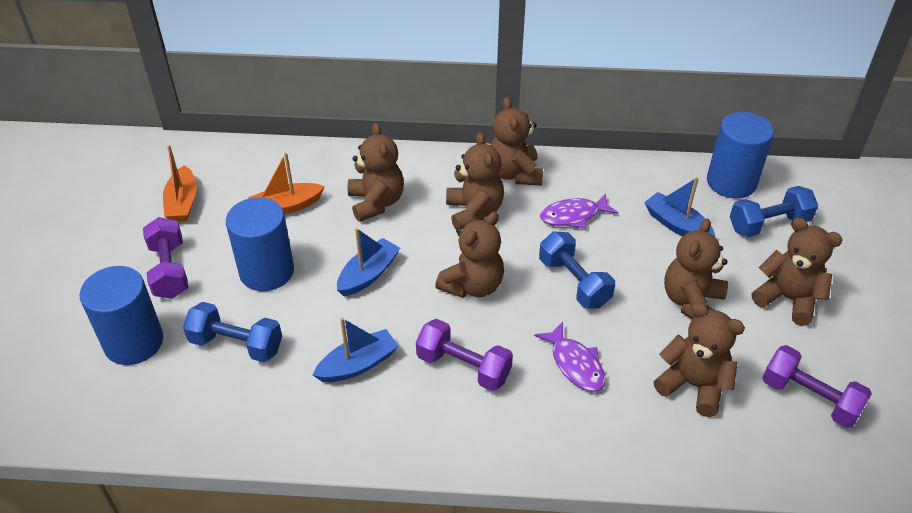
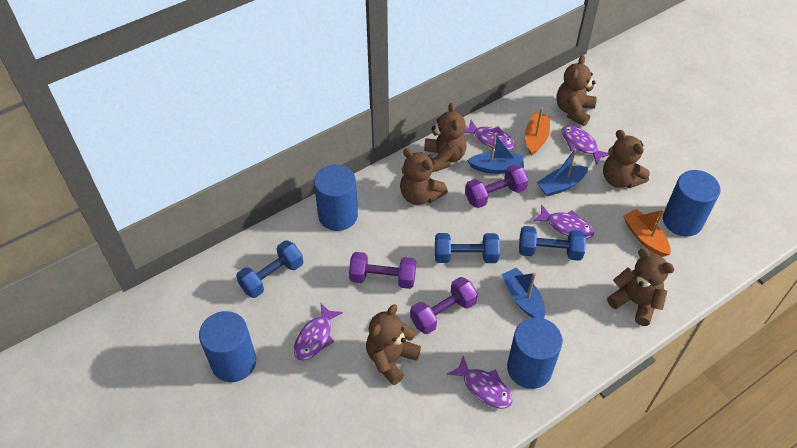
blue cylinder: 3 -> 4
brown teddy bear: 7 -> 6
purple fish: 2 -> 5

